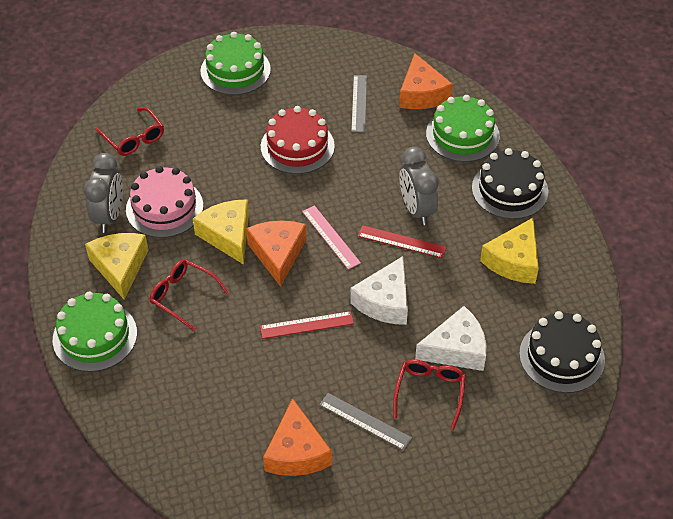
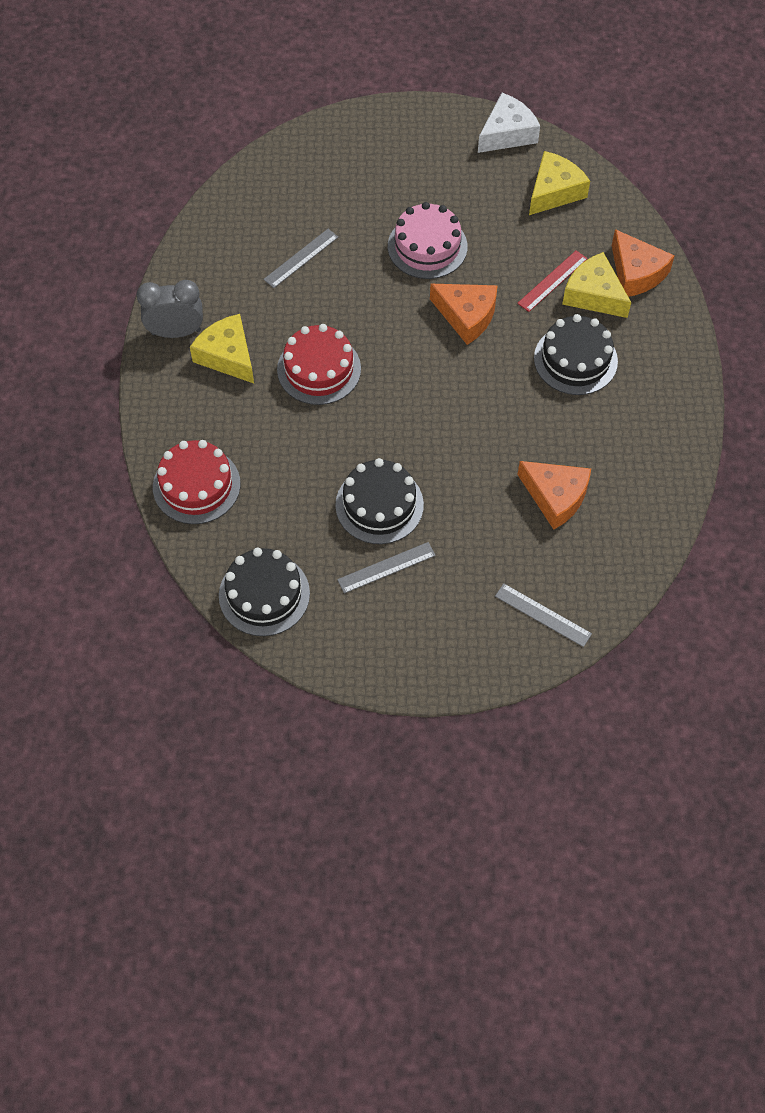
black cake: 2 -> 3
green cake: 3 -> 0
grey clock: 2 -> 1
grey ruler: 2 -> 3
pink ruler: 1 -> 0
red cake: 1 -> 2
red glasses: 3 -> 0
red ruler: 2 -> 1
white cheese: 2 -> 1

